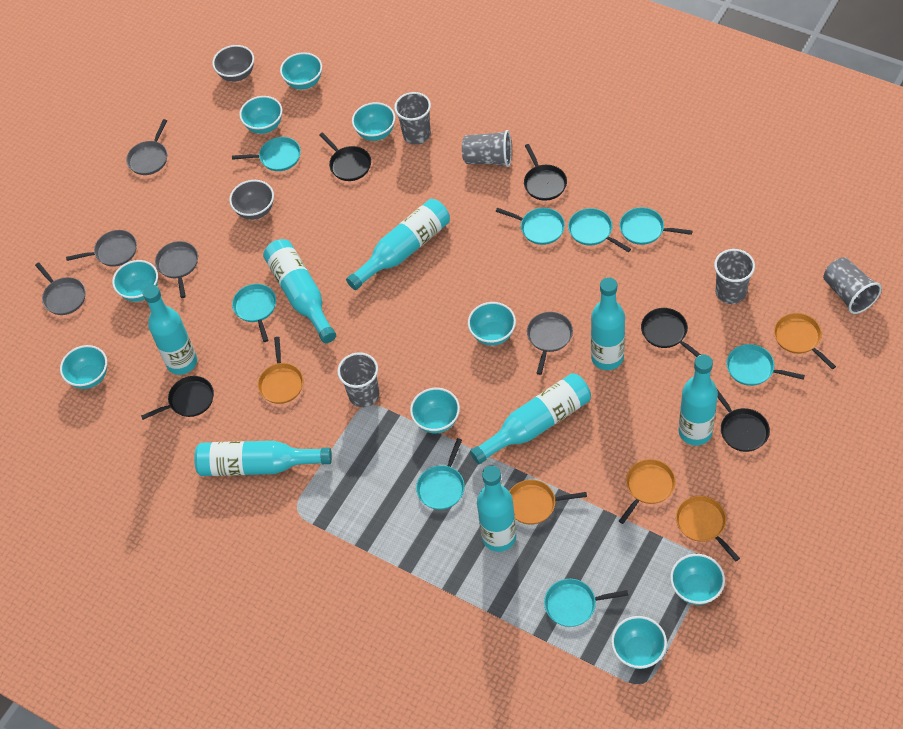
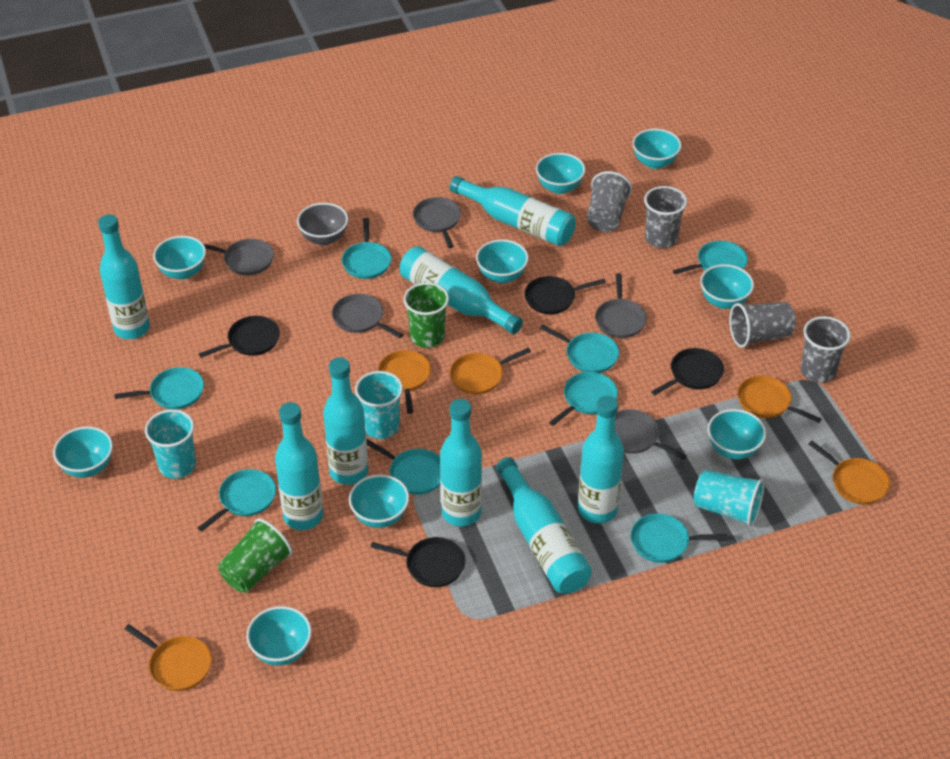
black pan: 5 -> 4
green cup: 0 -> 2
grey bowl: 2 -> 1
grey cup: 5 -> 4
turquoise cup: 0 -> 3

